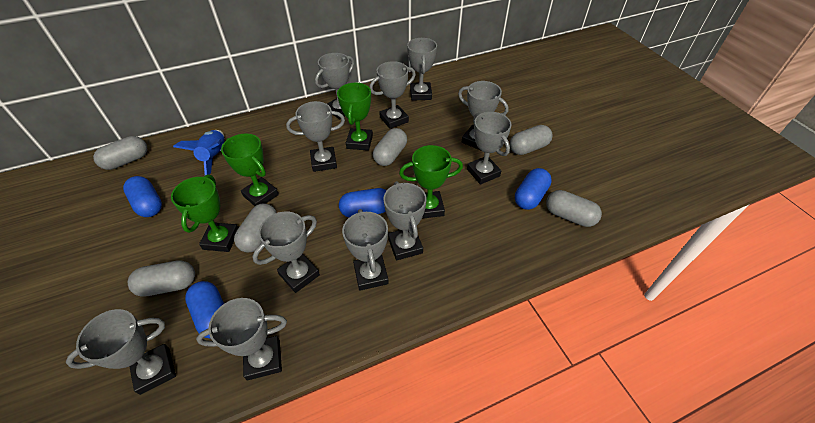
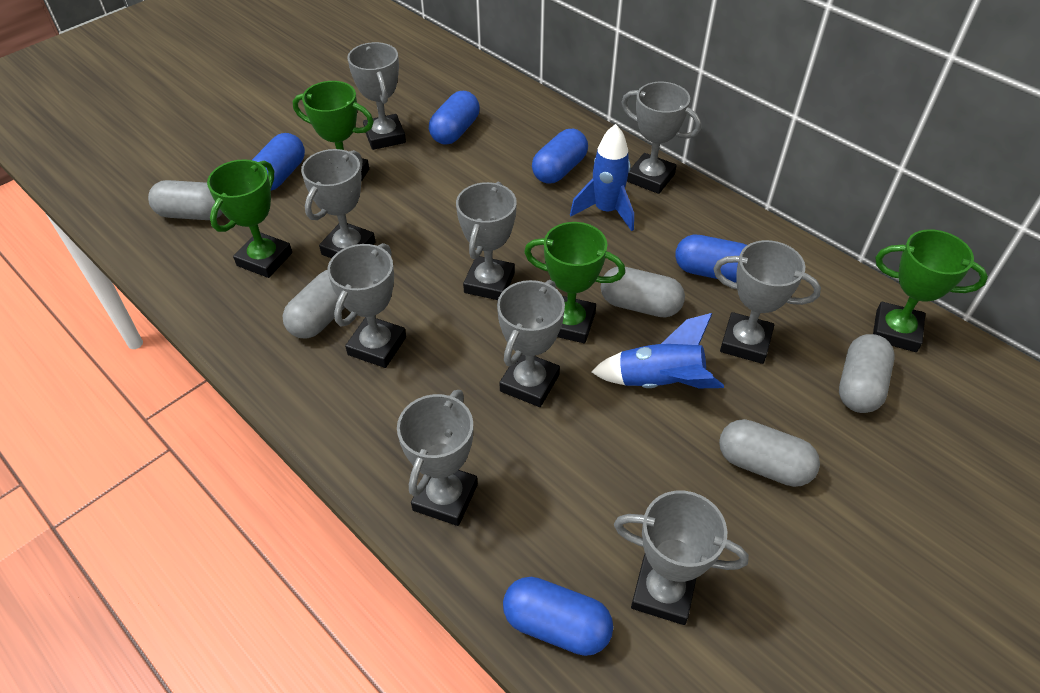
blue capsule: 4 -> 5
blue rocket: 1 -> 2
grey capsule: 6 -> 5
grey trophy: 11 -> 9

